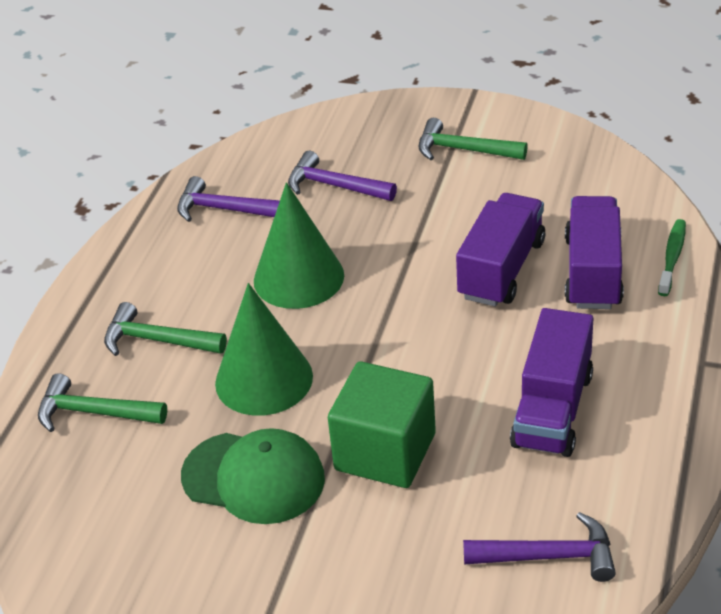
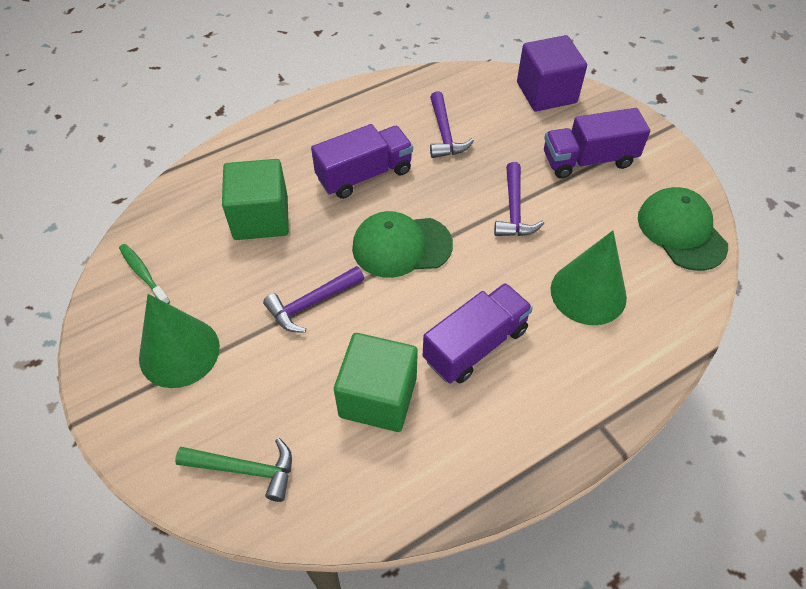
green cap: 1 -> 2
green cube: 1 -> 2
green hammer: 3 -> 1
purple cube: 0 -> 1

